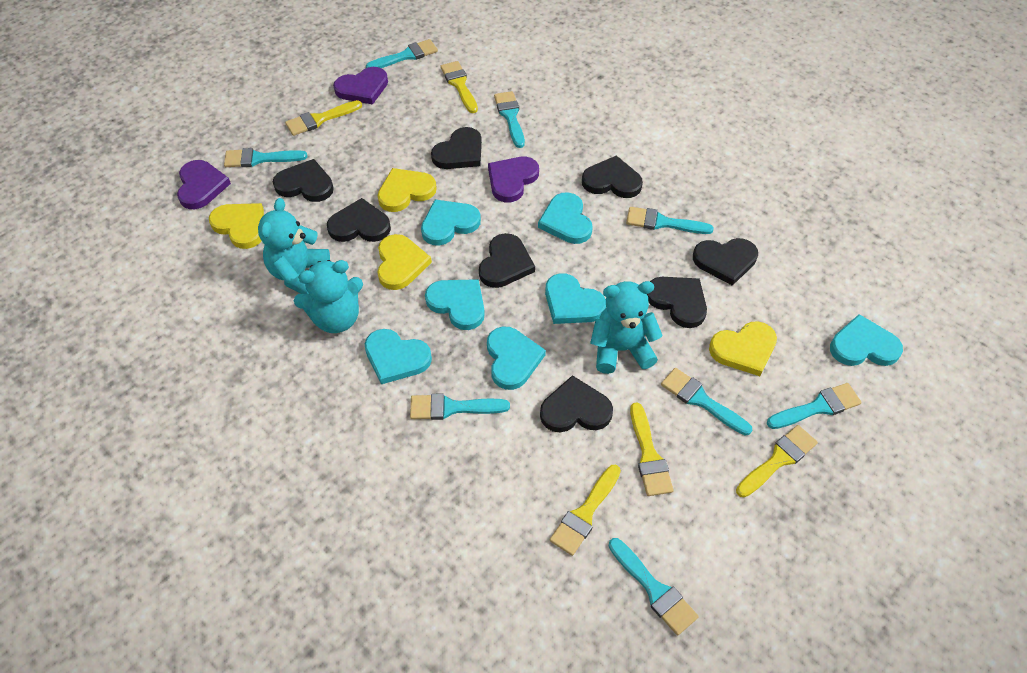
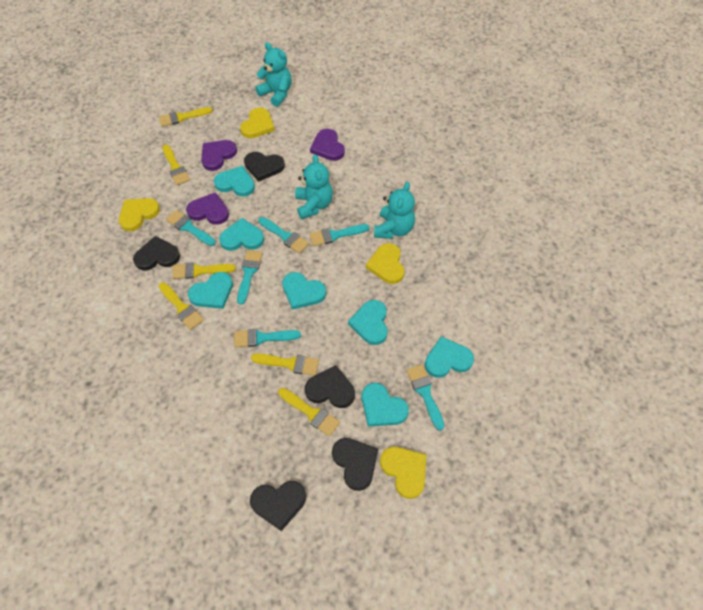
black heart: 8 -> 5
turquoise brush: 8 -> 6
yellow brush: 5 -> 6

